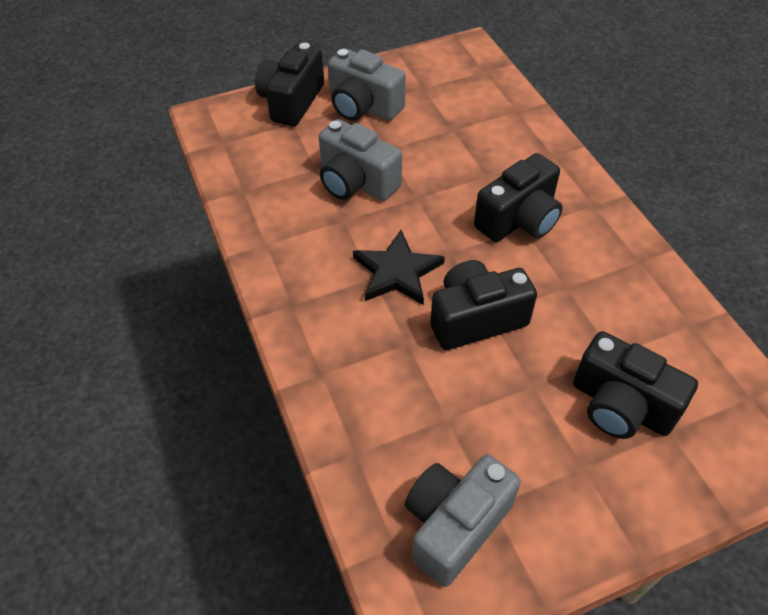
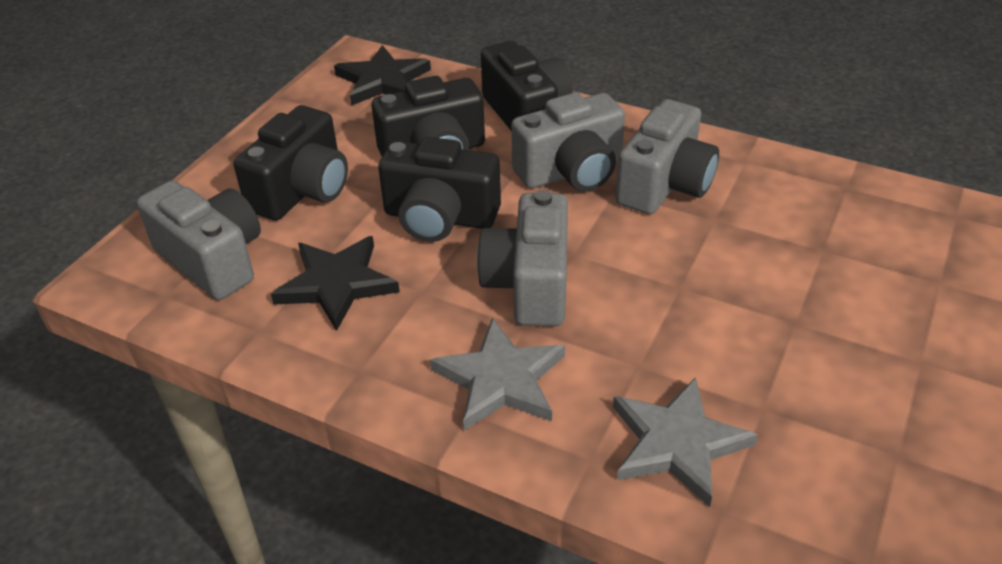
black star: 1 -> 2
grey camera: 3 -> 4
grey star: 0 -> 2

